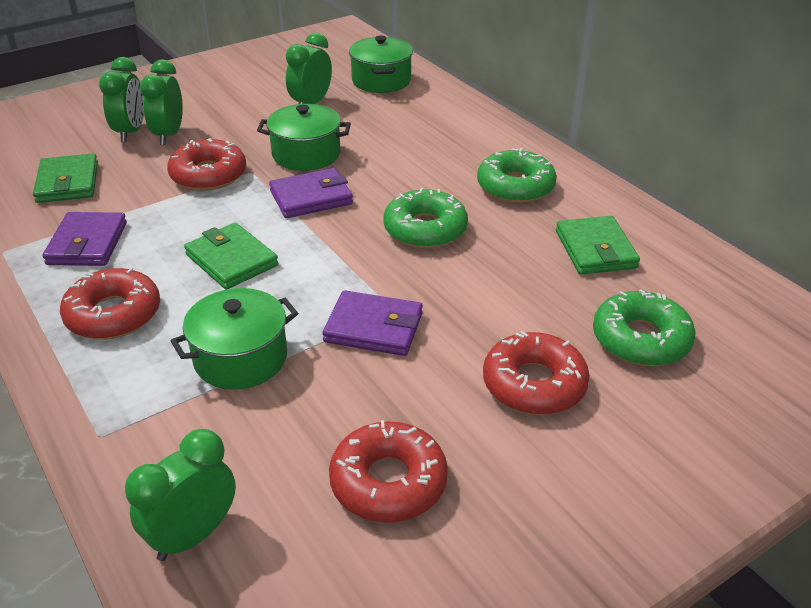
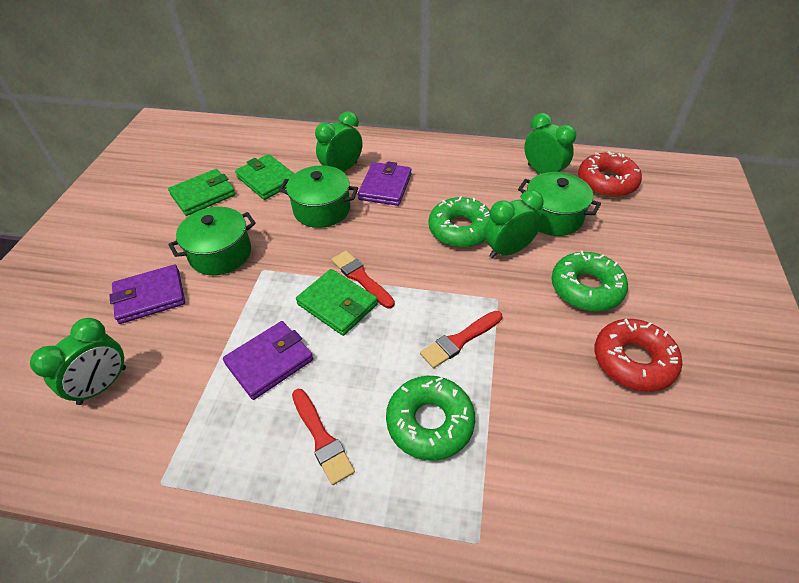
red brush: 0 -> 3
red donut: 4 -> 2

